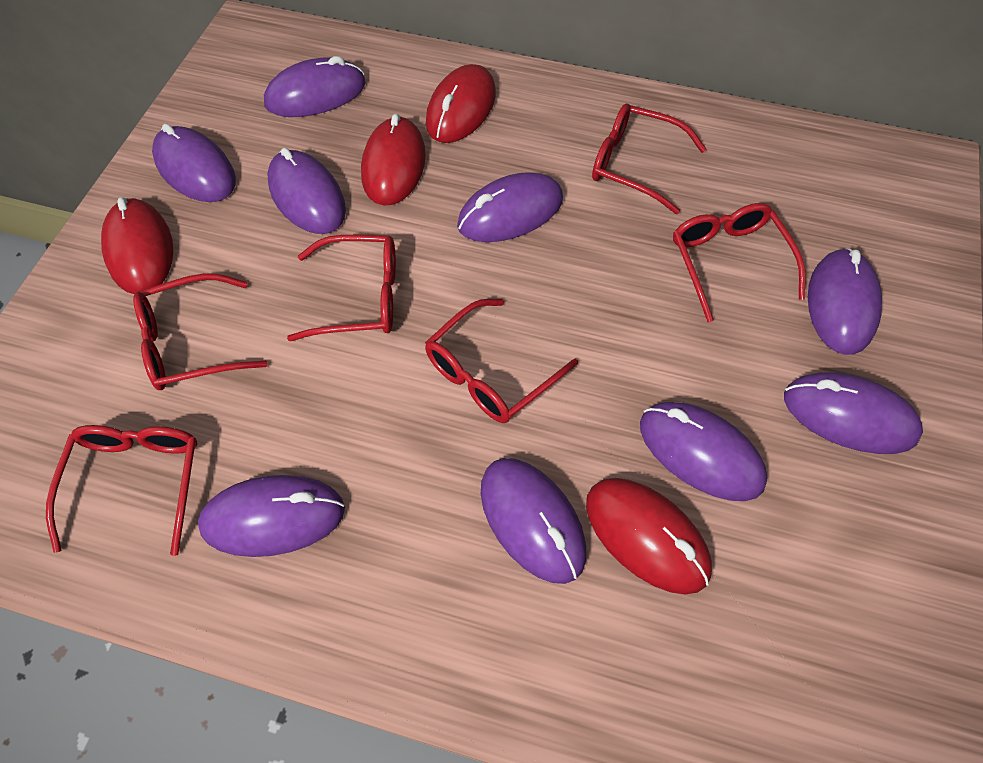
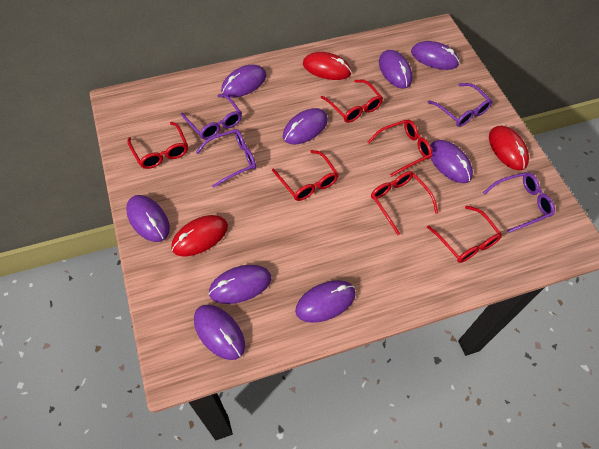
purple glasses: 0 -> 4
red mouse: 4 -> 3

